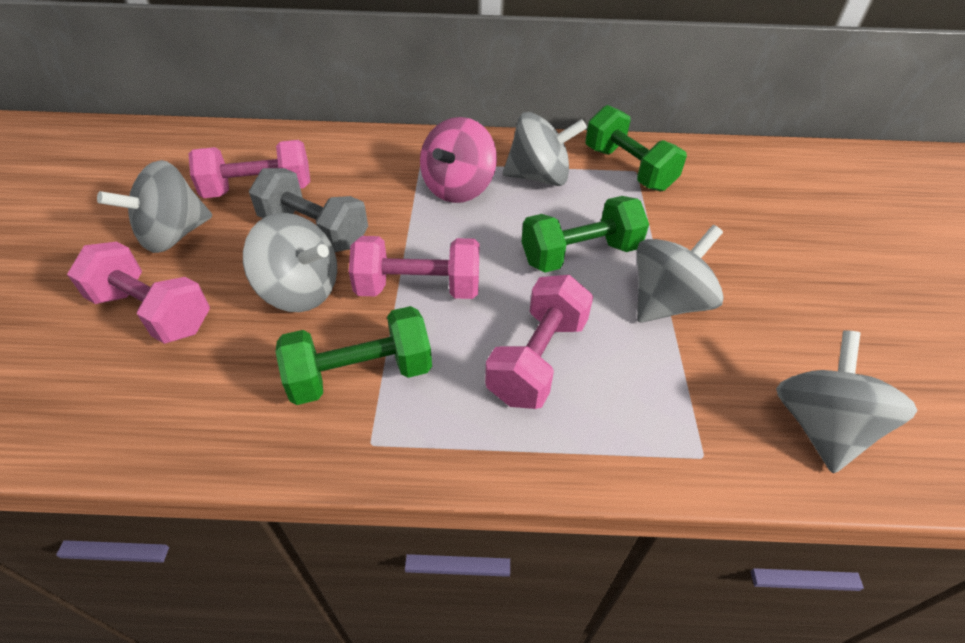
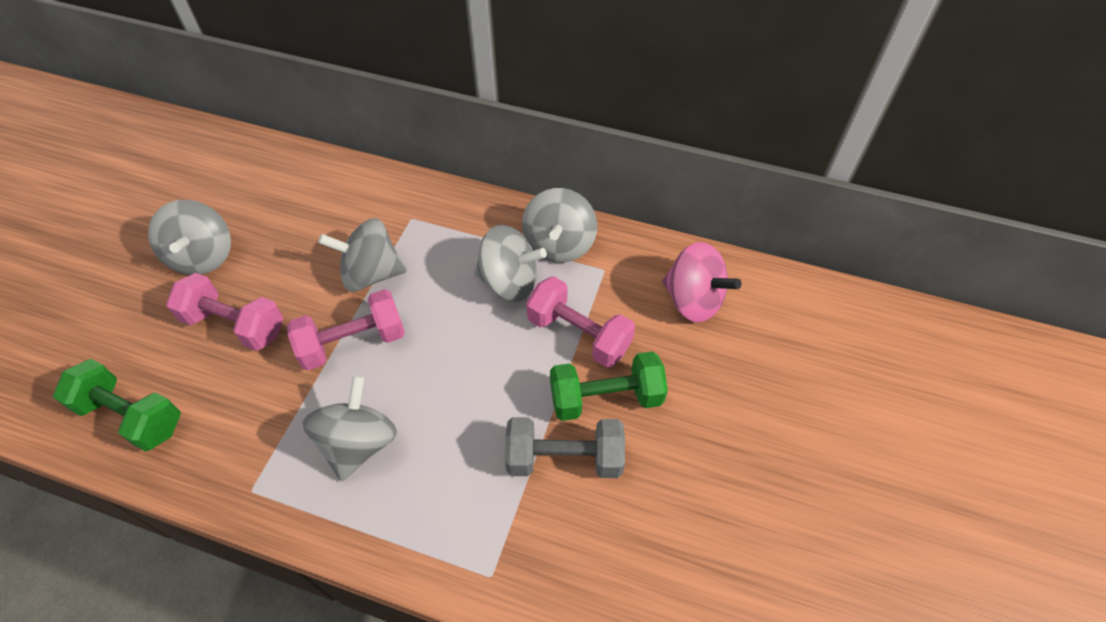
green dumbbell: 3 -> 2
pink dumbbell: 4 -> 3

